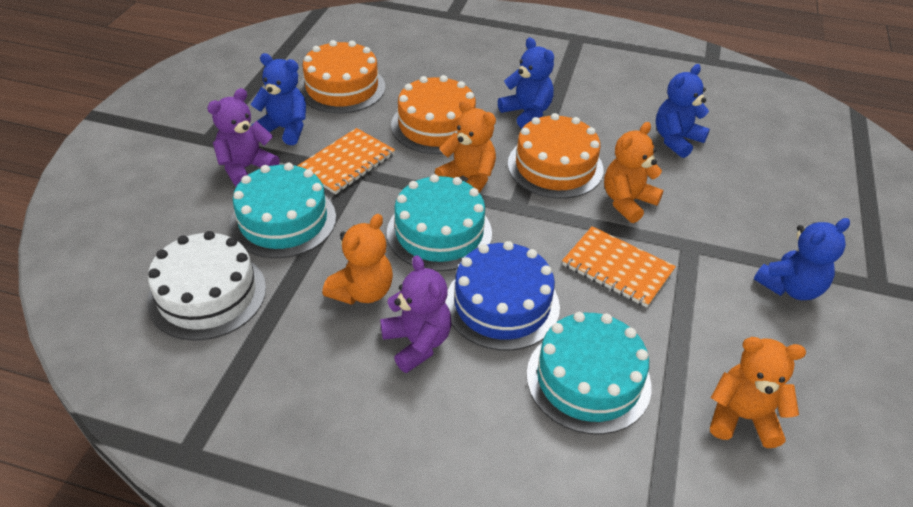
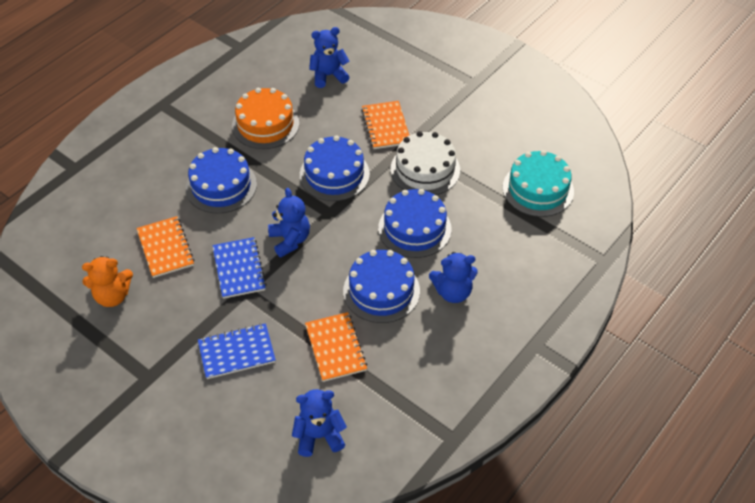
blue cake: 1 -> 4
blue notebook: 0 -> 2
orange cake: 3 -> 1
orange notebook: 2 -> 3
orange teddy bear: 4 -> 1
purple teddy bear: 2 -> 0
turquoise cake: 3 -> 1

